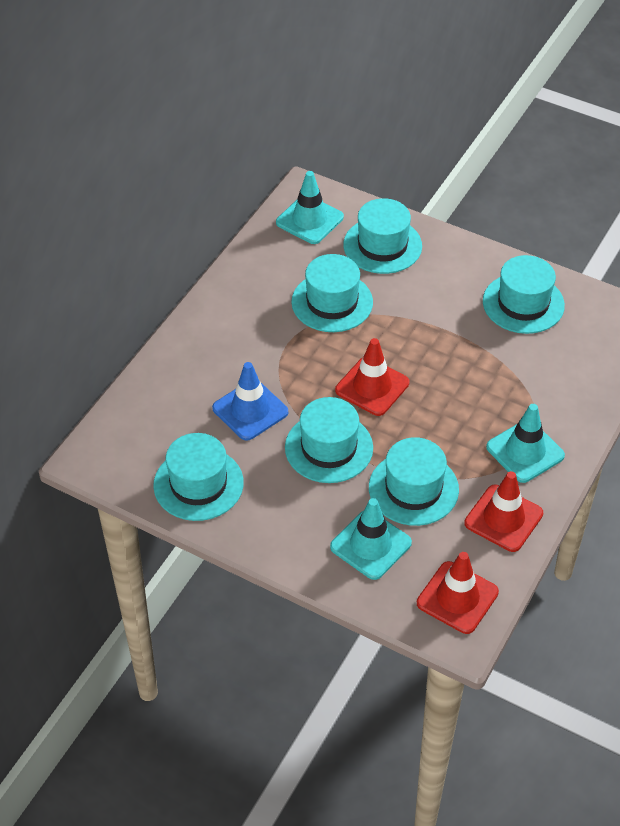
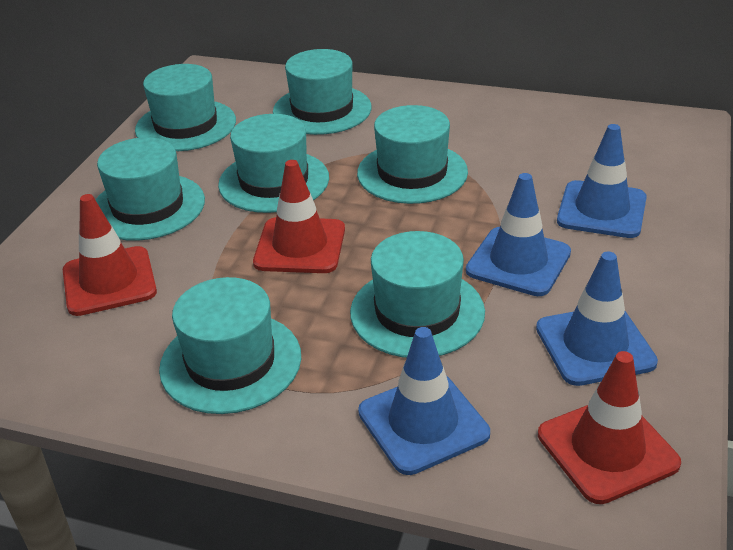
blue traffic cone: 1 -> 4
turquoise hat: 6 -> 7
turquoise traffic cone: 3 -> 0

